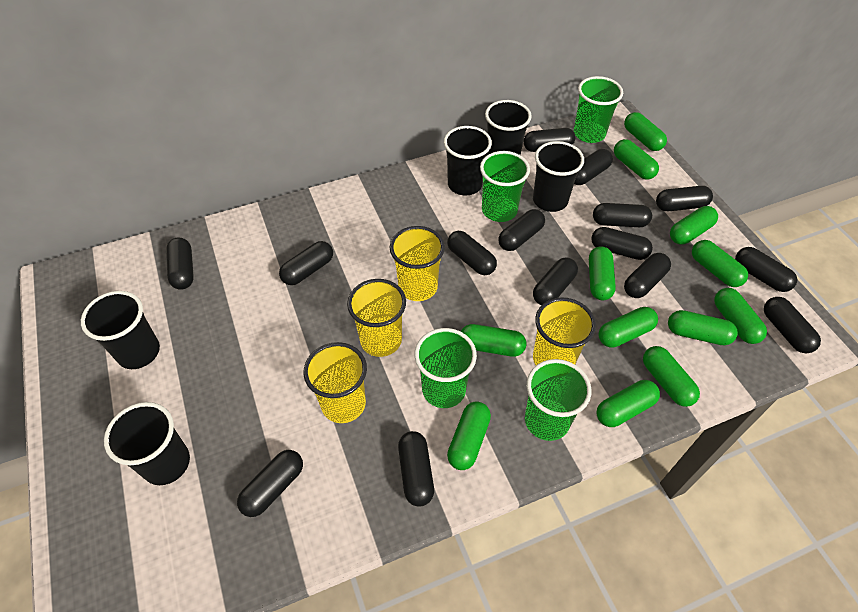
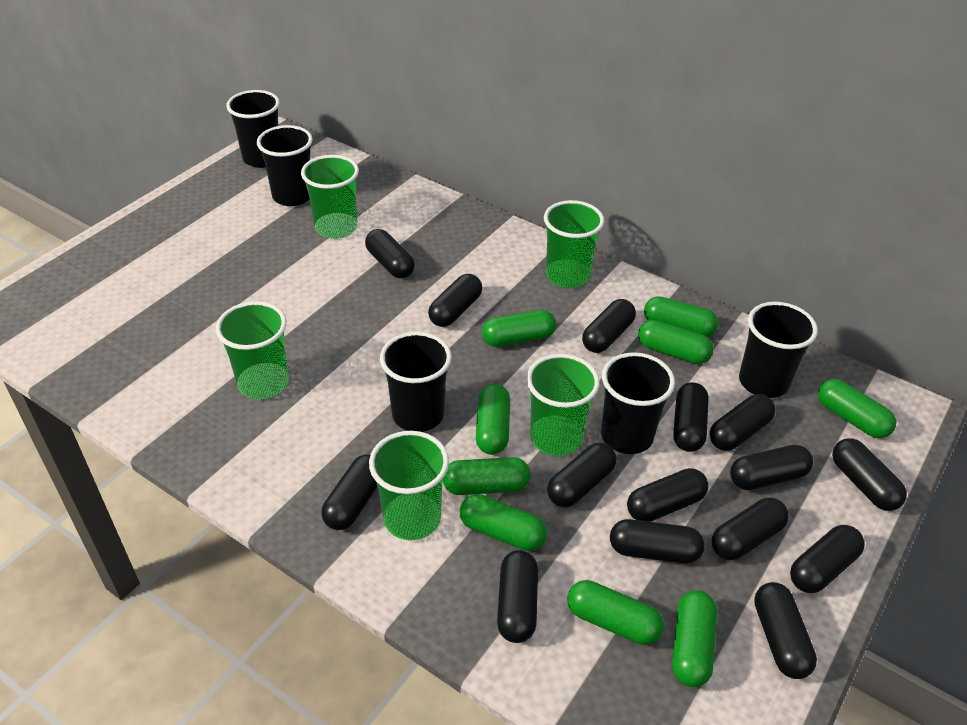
green capsule: 12 -> 9
green cup: 4 -> 5
yellow cup: 4 -> 0

